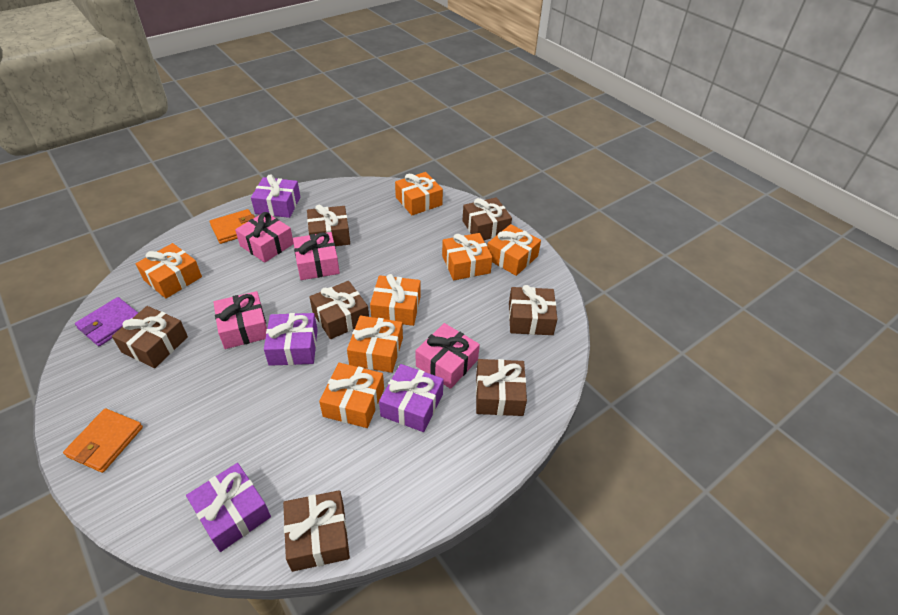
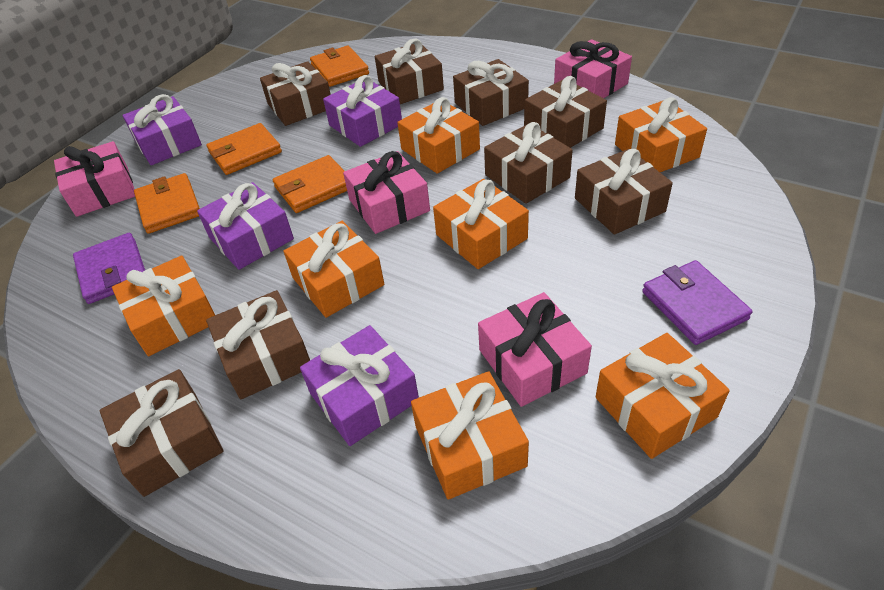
brown gift: 7 -> 8
orange wallet: 2 -> 4
purple wallet: 1 -> 2

